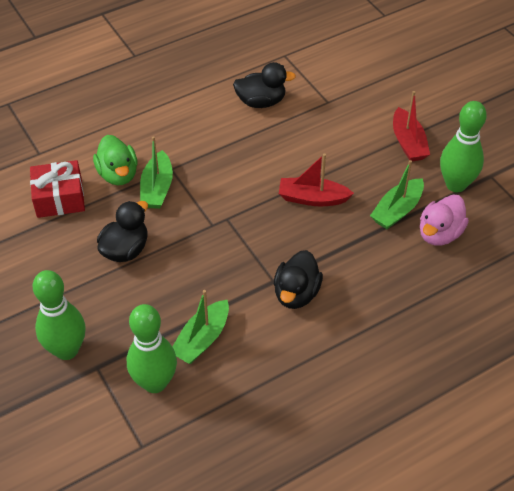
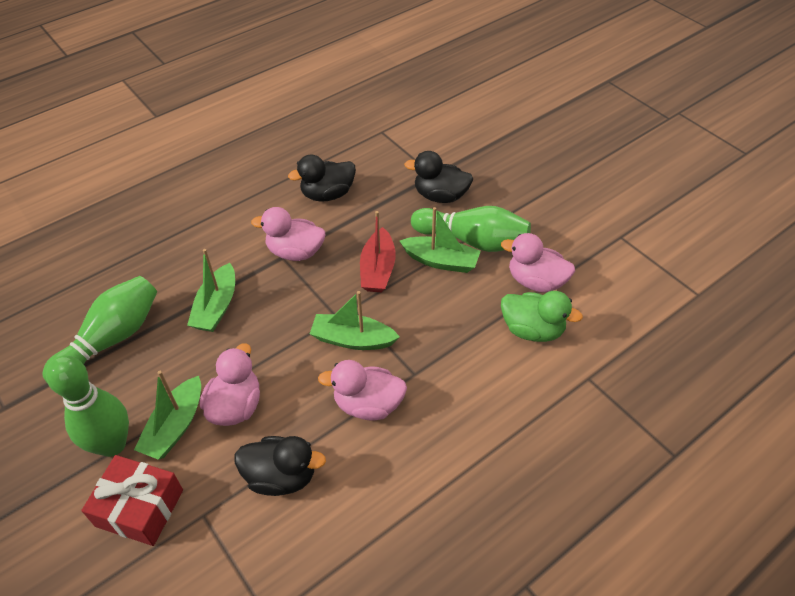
green boat: 3 -> 4
pink duck: 1 -> 4
red boat: 2 -> 1

